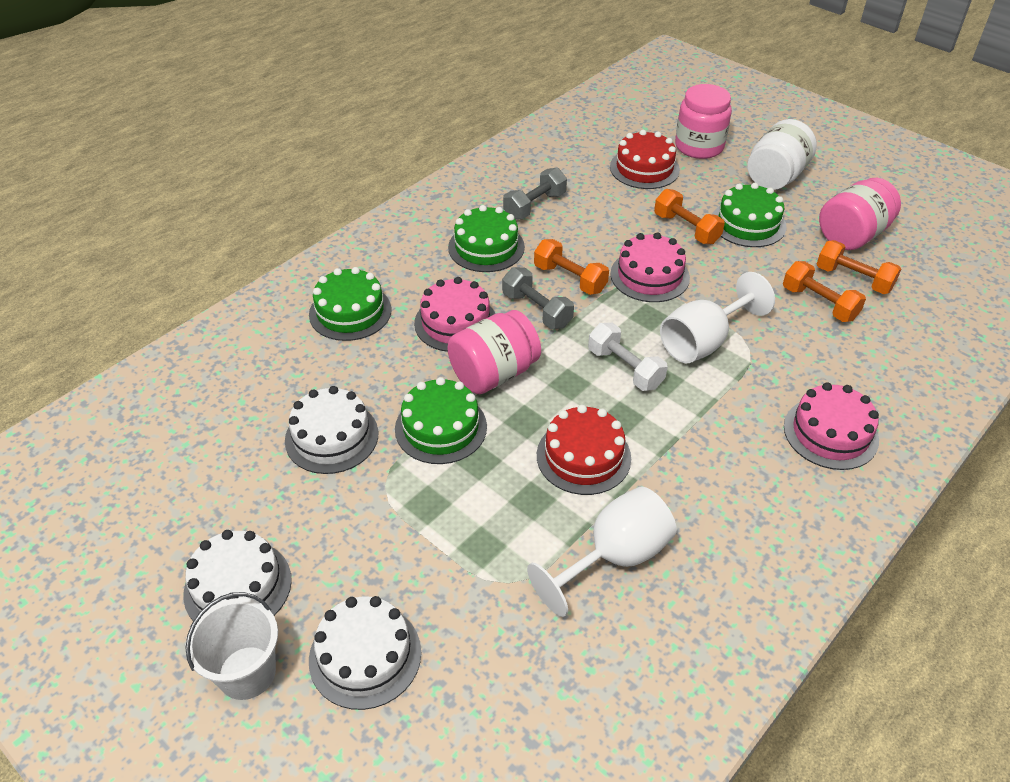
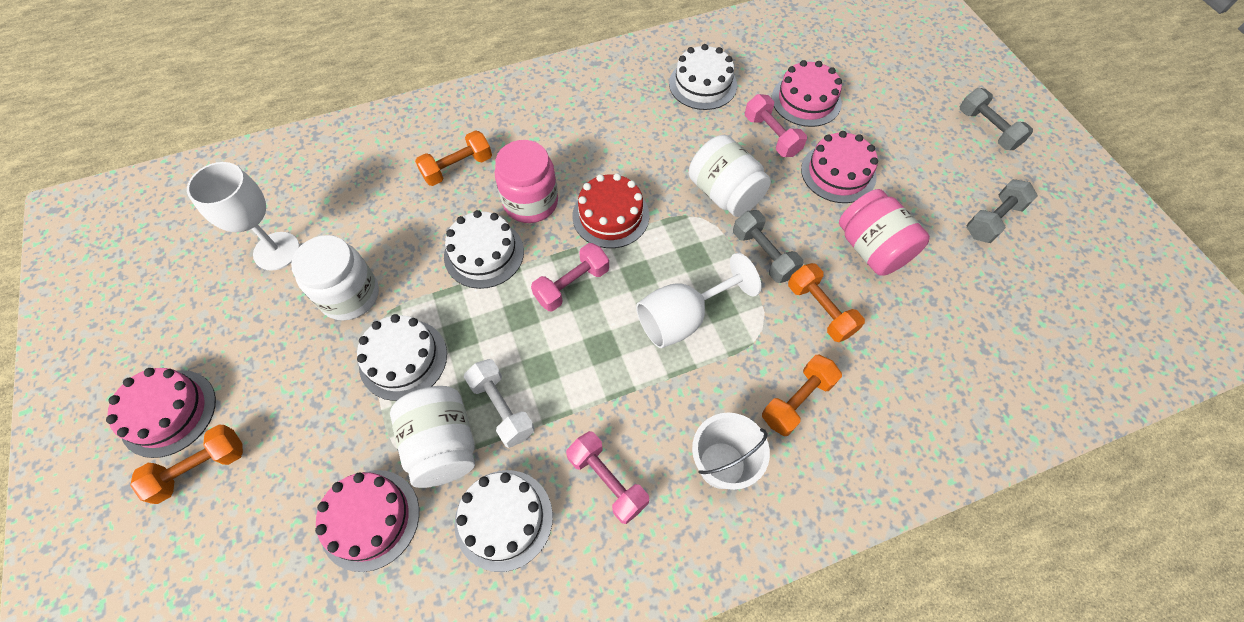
green cake: 4 -> 0
grey dumbbell: 2 -> 3
pink cake: 3 -> 4
pink dumbbell: 0 -> 3
pink jar: 3 -> 2
red cake: 2 -> 1
white cake: 3 -> 4
white jar: 1 -> 3

